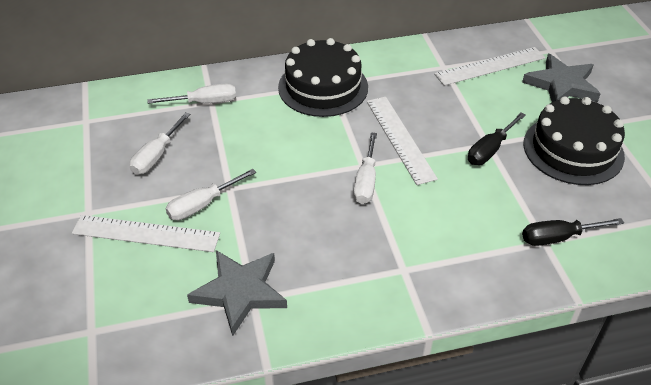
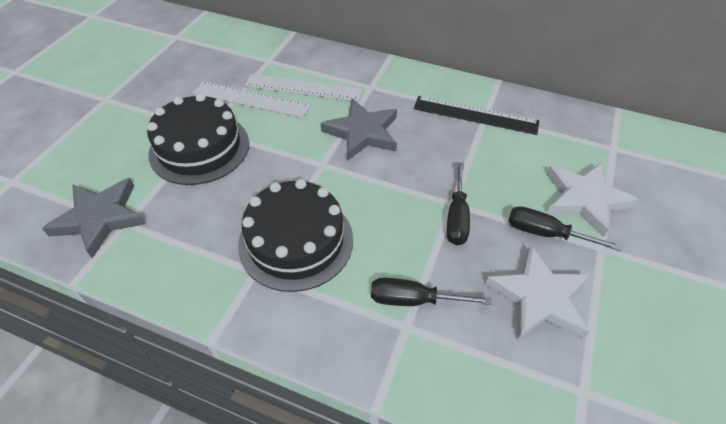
black ruler: 0 -> 1
black screwdriver: 2 -> 3
white ruler: 3 -> 2
white screwdriver: 4 -> 0
white star: 0 -> 2

